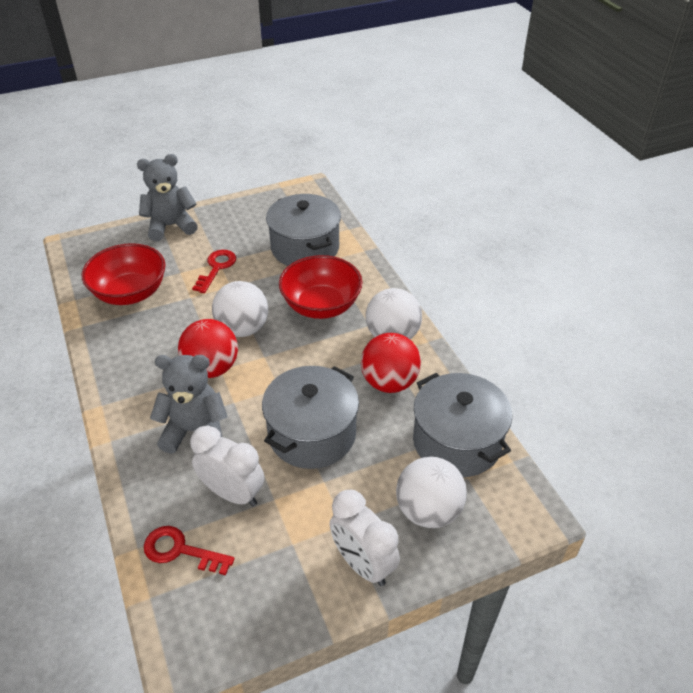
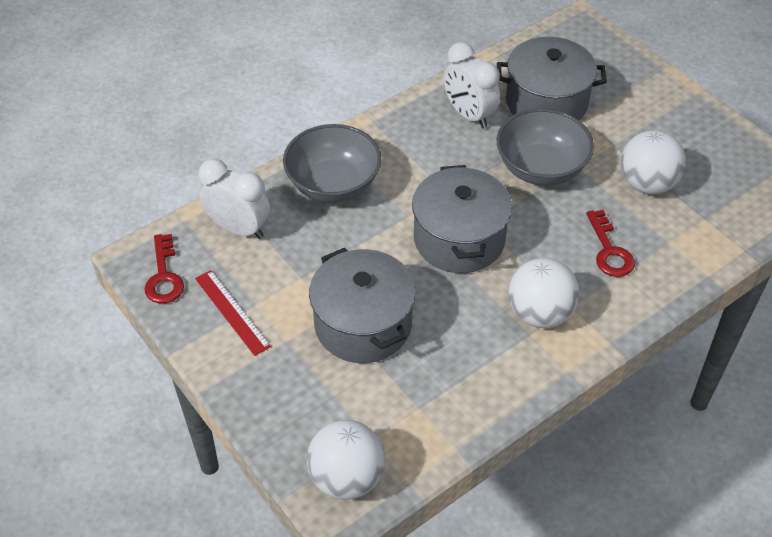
grey bowl: 0 -> 2
grey teddy bear: 2 -> 0
red ball: 2 -> 0
red bowl: 2 -> 0
red ruler: 0 -> 1

